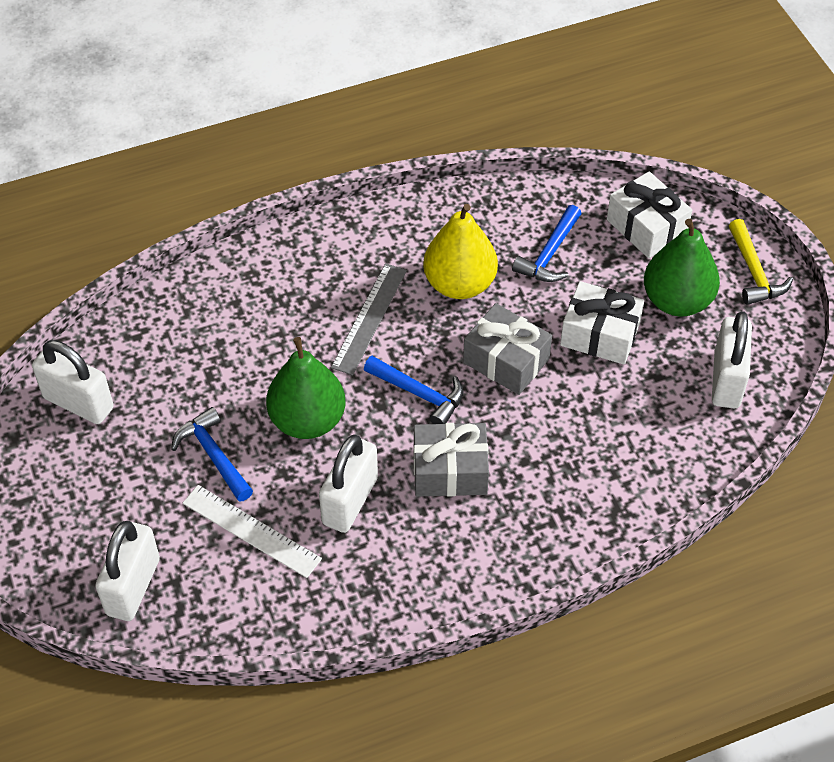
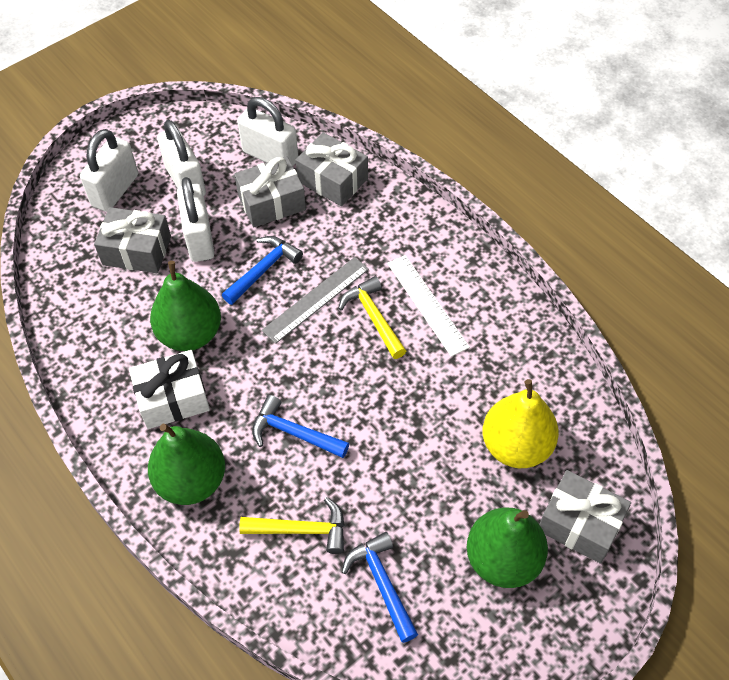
green pear: 2 -> 3
grey gift: 2 -> 4
white gift: 2 -> 1
yellow hammer: 1 -> 2

